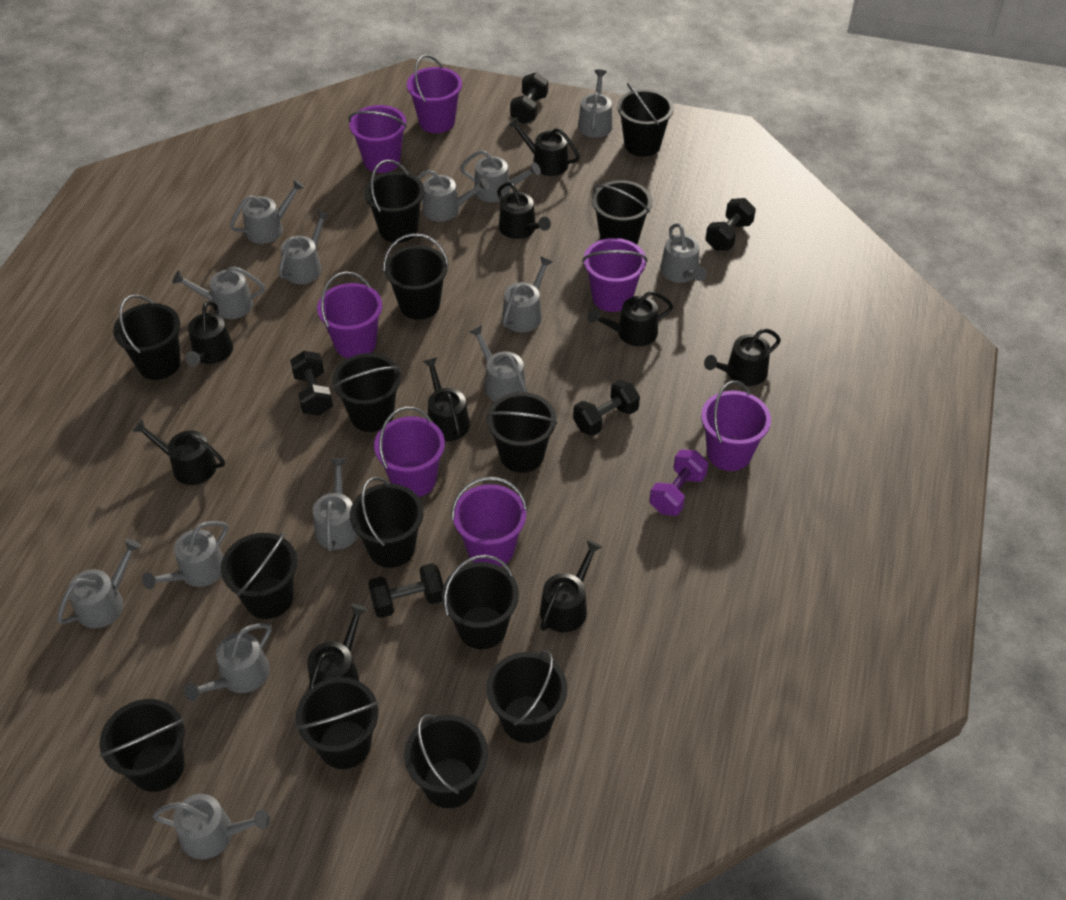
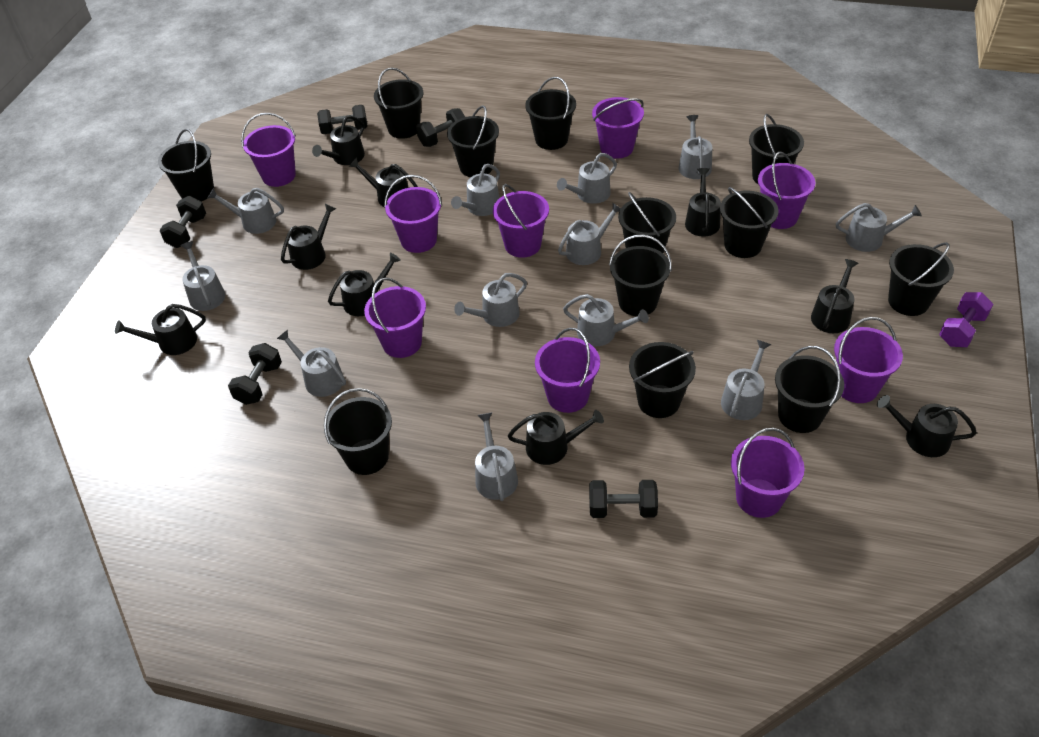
black bucket: 14 -> 12
grey watering can: 14 -> 12
purple bucket: 7 -> 9

